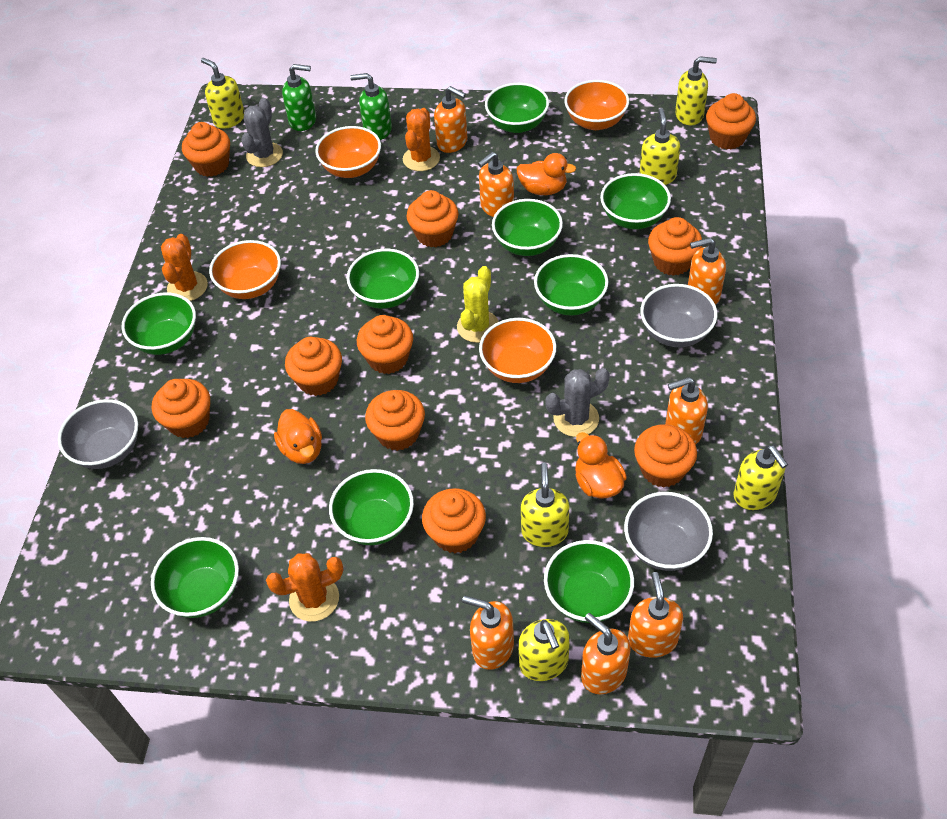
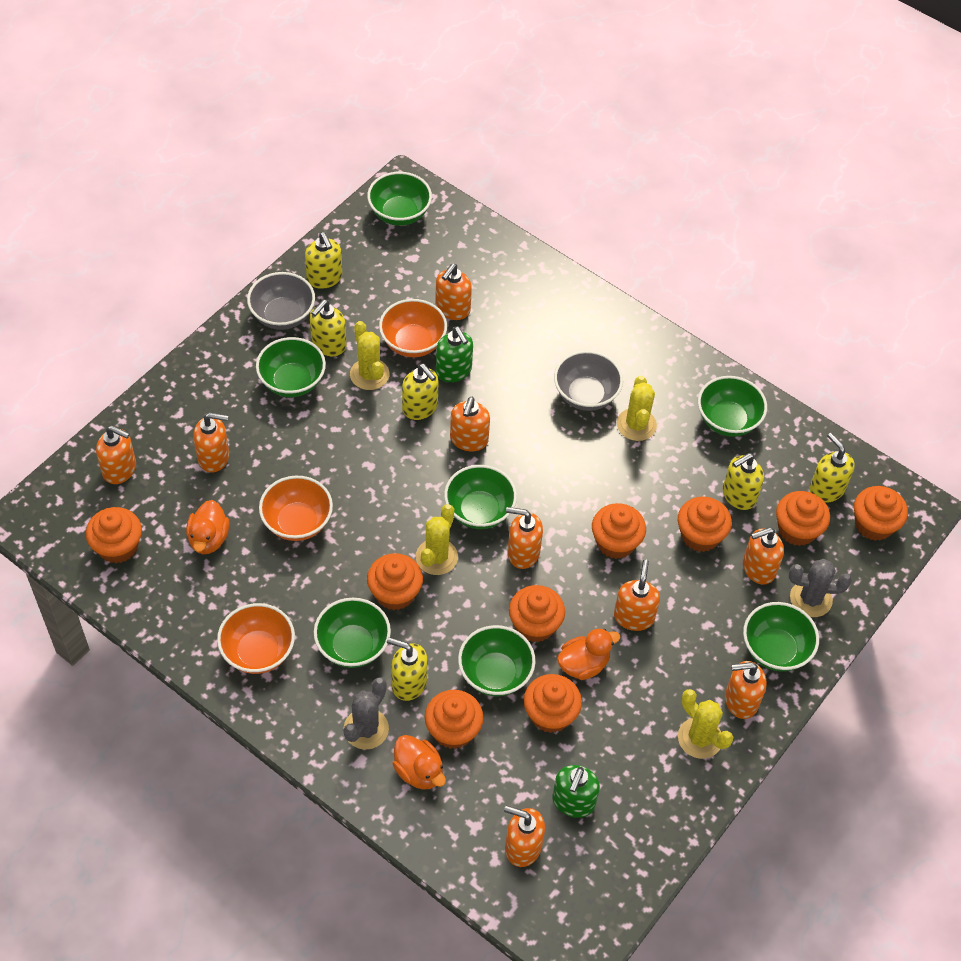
green bowl: 9 -> 7
grey bowl: 3 -> 2
orange bowl: 4 -> 3
orange cactus: 3 -> 0
orange cupcake: 10 -> 9
orange soap dispenser: 7 -> 9
yellow cactus: 1 -> 4

